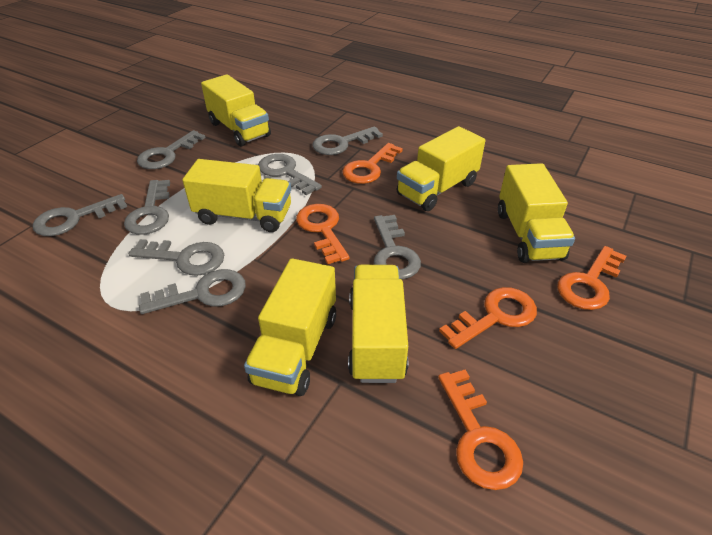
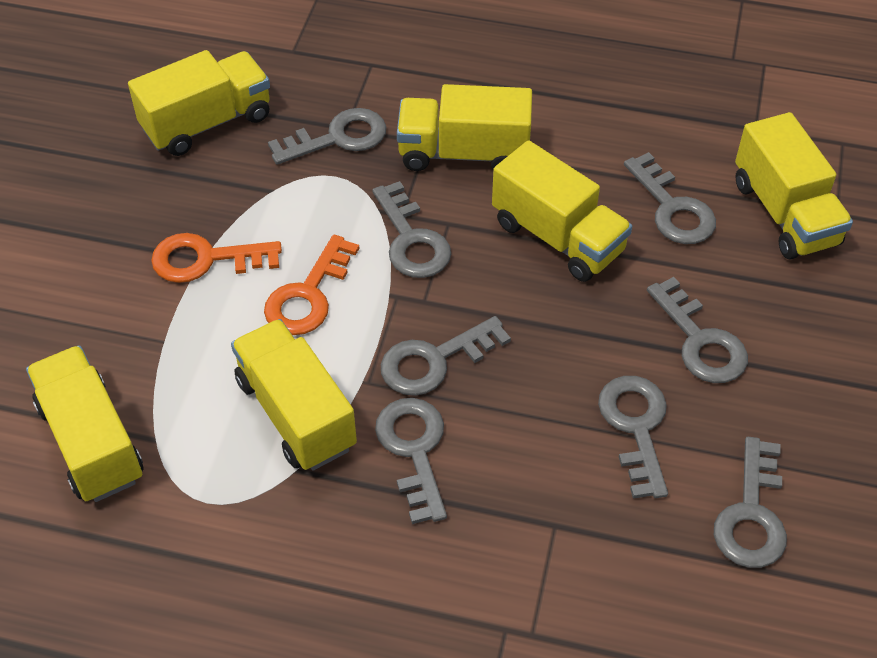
orange key: 5 -> 2

